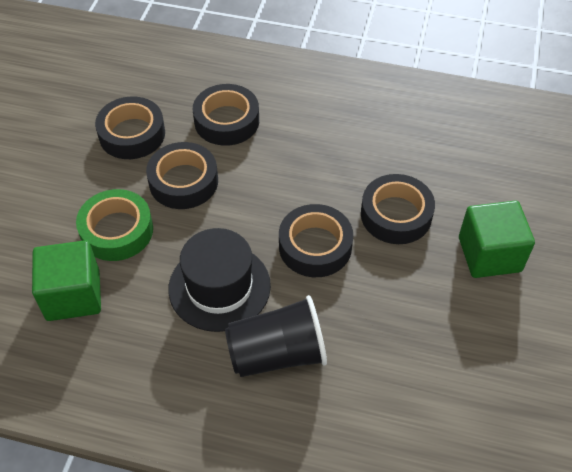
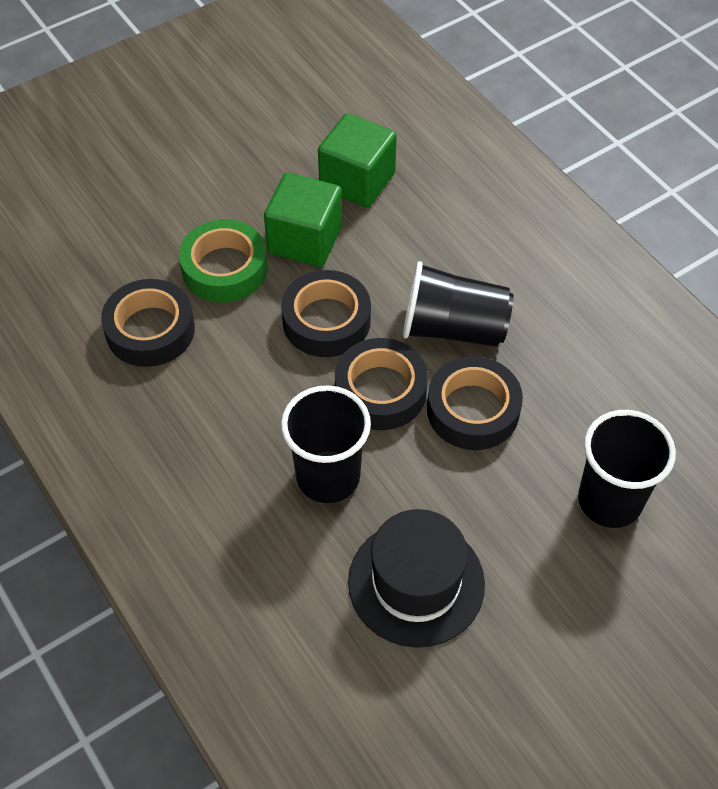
black cup: 1 -> 3
black tape: 5 -> 4

